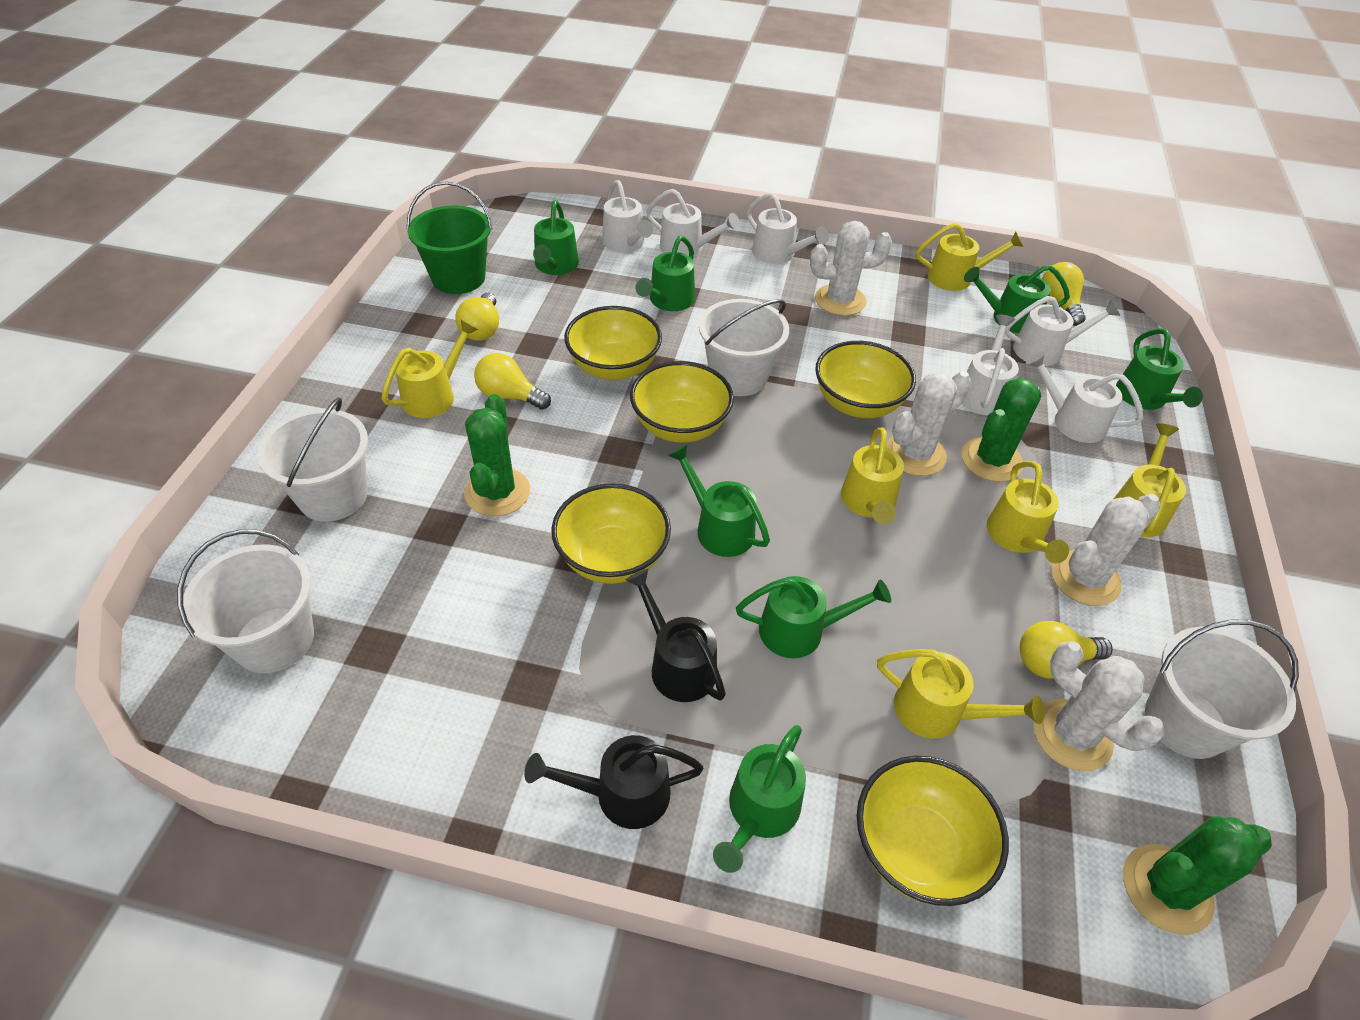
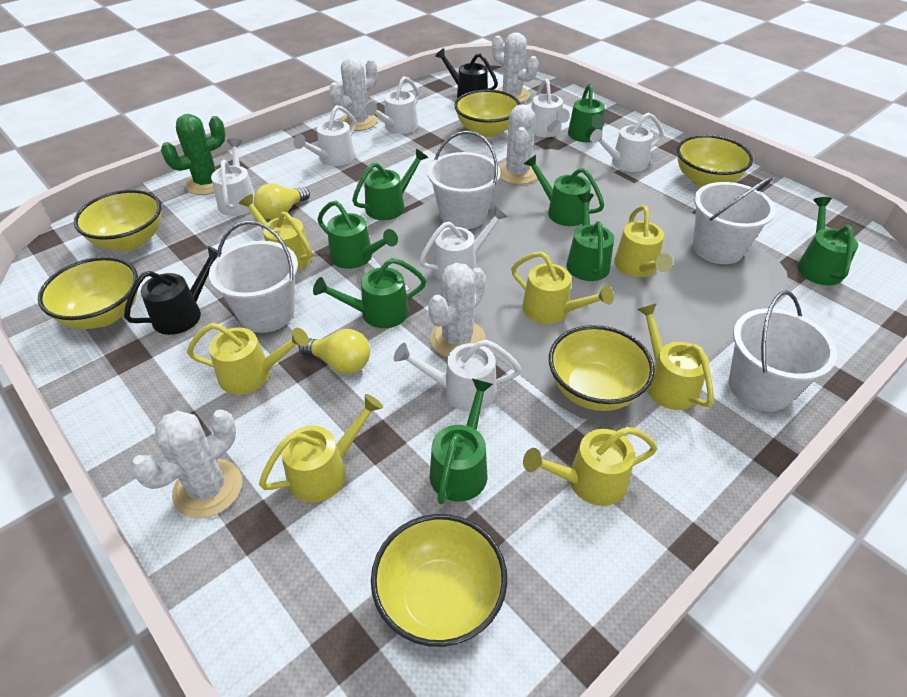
green bucket: 1 -> 0
green cactus: 3 -> 1
green watering can: 7 -> 8
white cactus: 4 -> 5
white watering can: 6 -> 7
yellow bowl: 5 -> 6
yellow light bulb: 4 -> 2
yellow watering can: 6 -> 7

